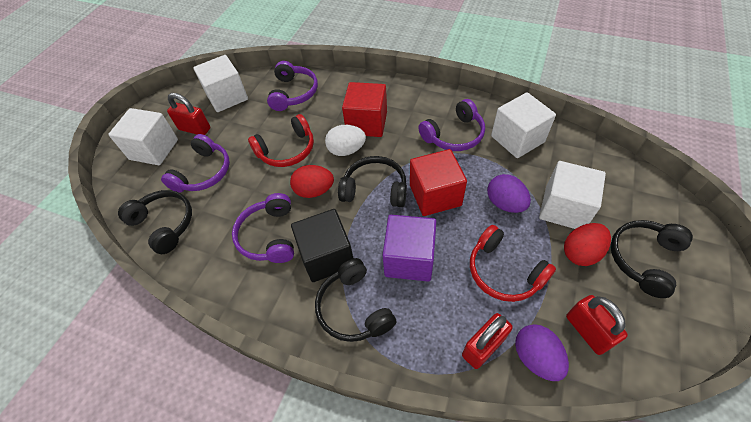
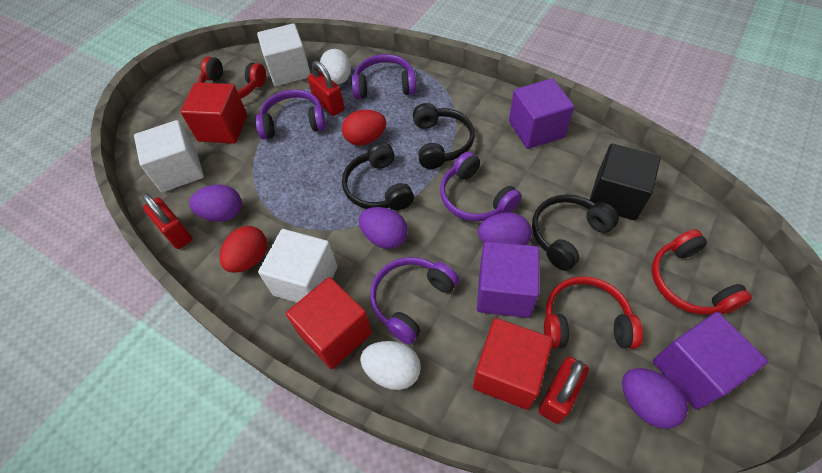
black headphones: 4 -> 3
purple cube: 1 -> 3
purple egg: 2 -> 4
red cube: 2 -> 3
red headphones: 2 -> 3
white cube: 4 -> 3
white egg: 1 -> 2

